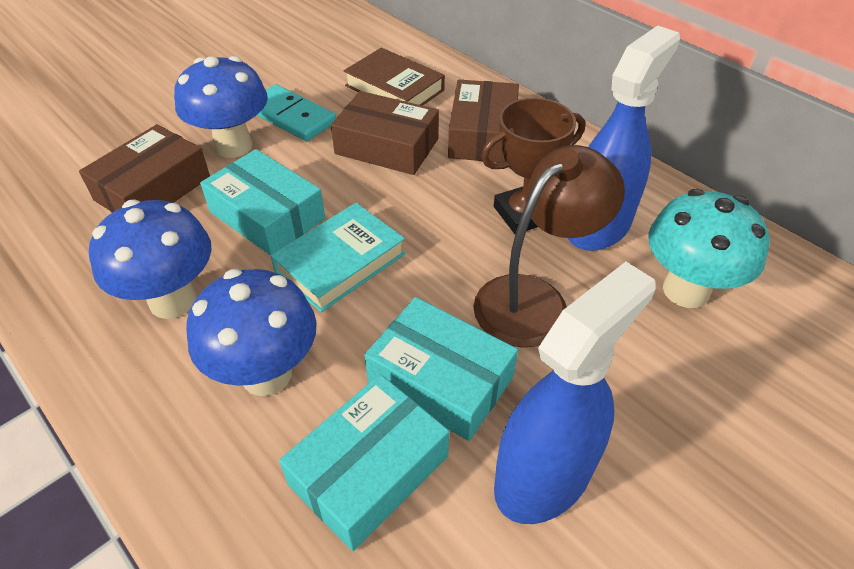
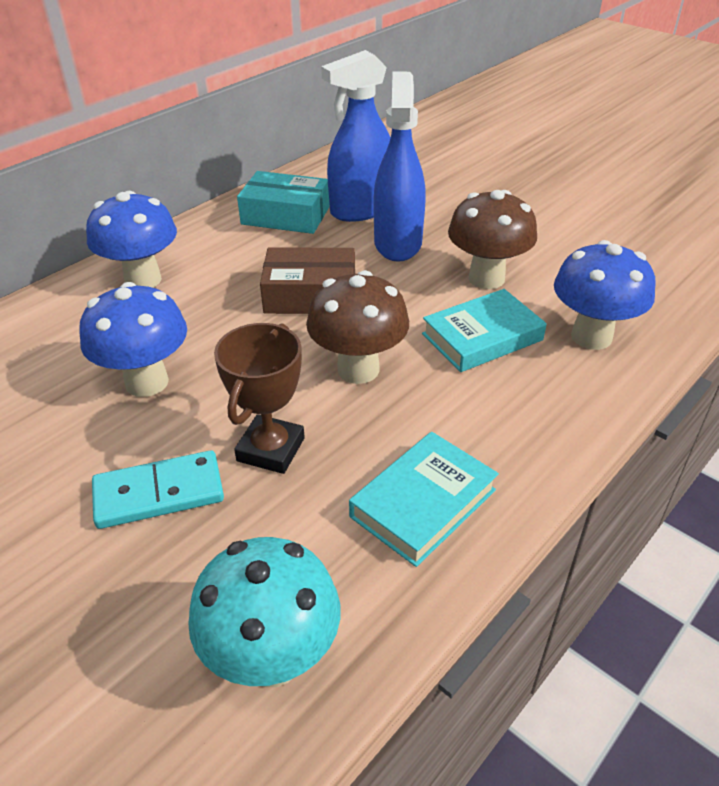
brown book: 1 -> 0
brown box: 3 -> 1
brown lamp: 1 -> 0
brown mushroom: 0 -> 2
turquoise book: 1 -> 2
turquoise box: 3 -> 1

